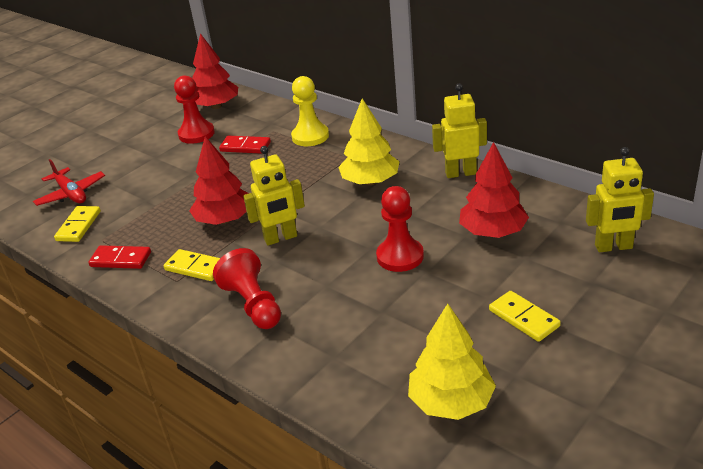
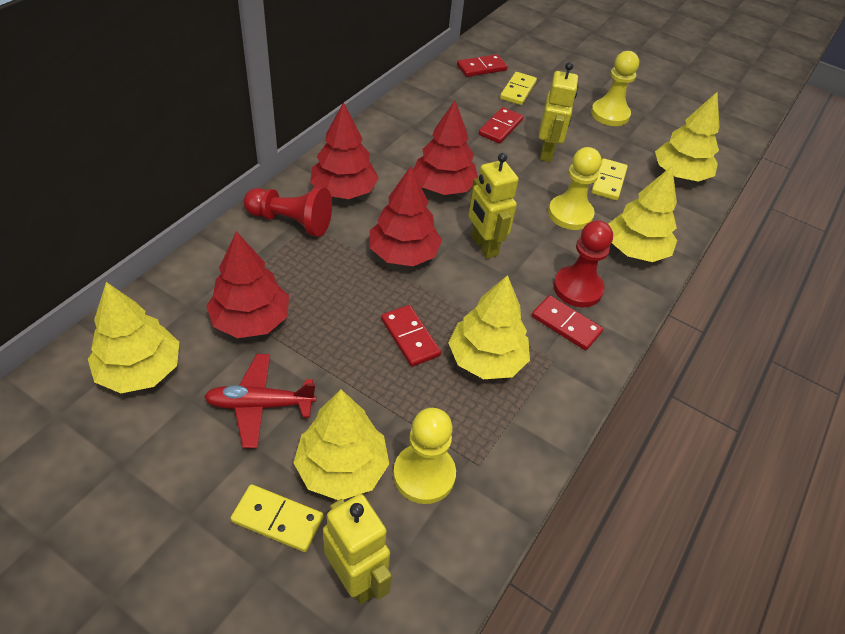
red domino: 2 -> 4
red pawn: 3 -> 2
red tree: 3 -> 4
yellow pawn: 1 -> 3
yellow tree: 2 -> 5

